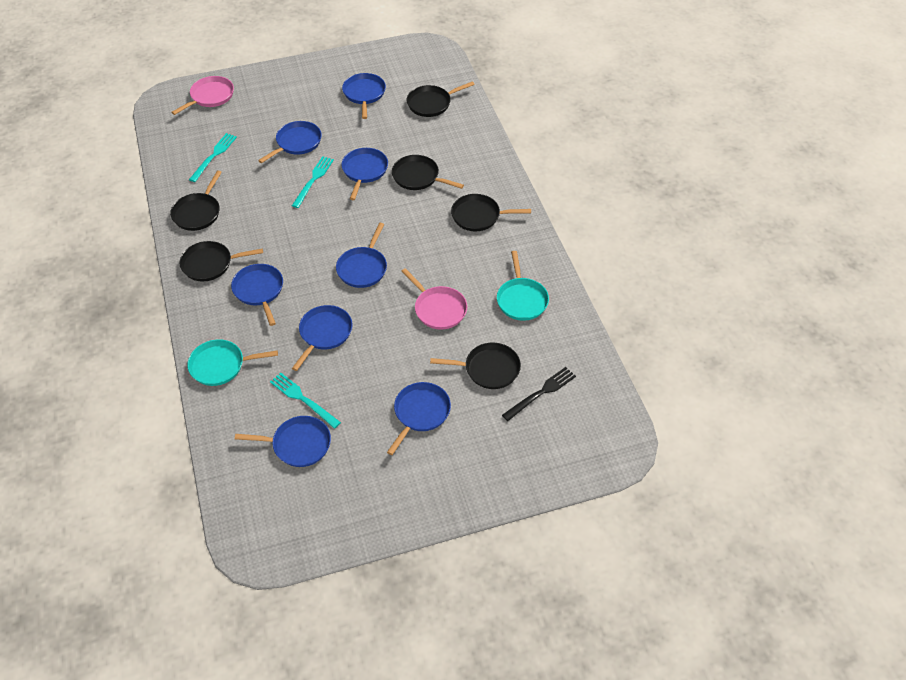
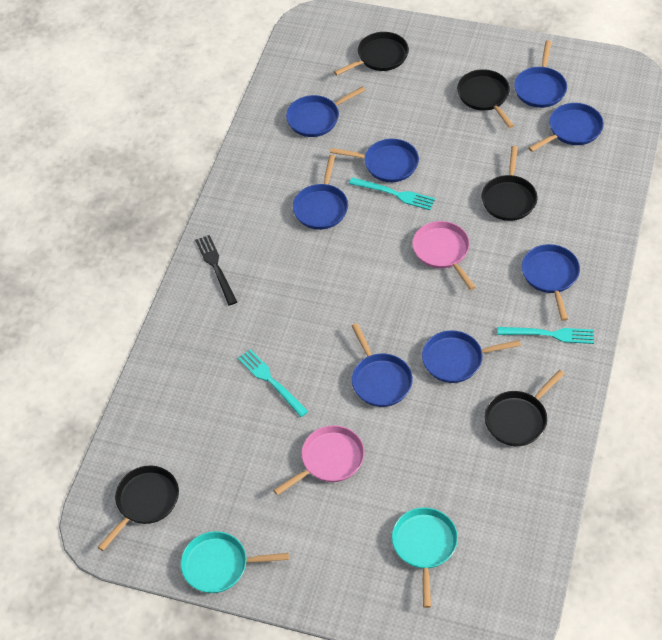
black pan: 6 -> 5

